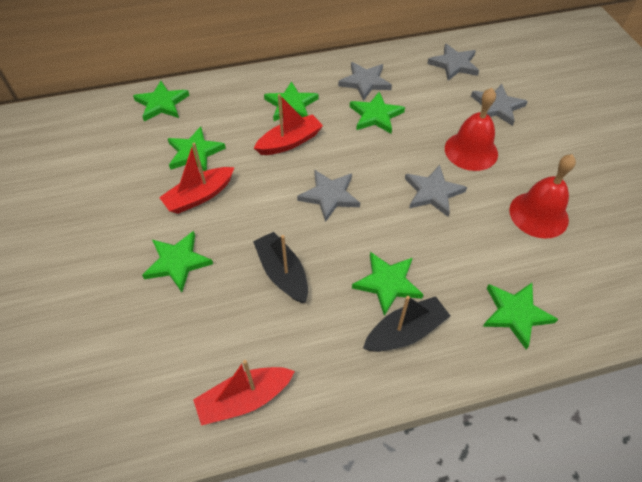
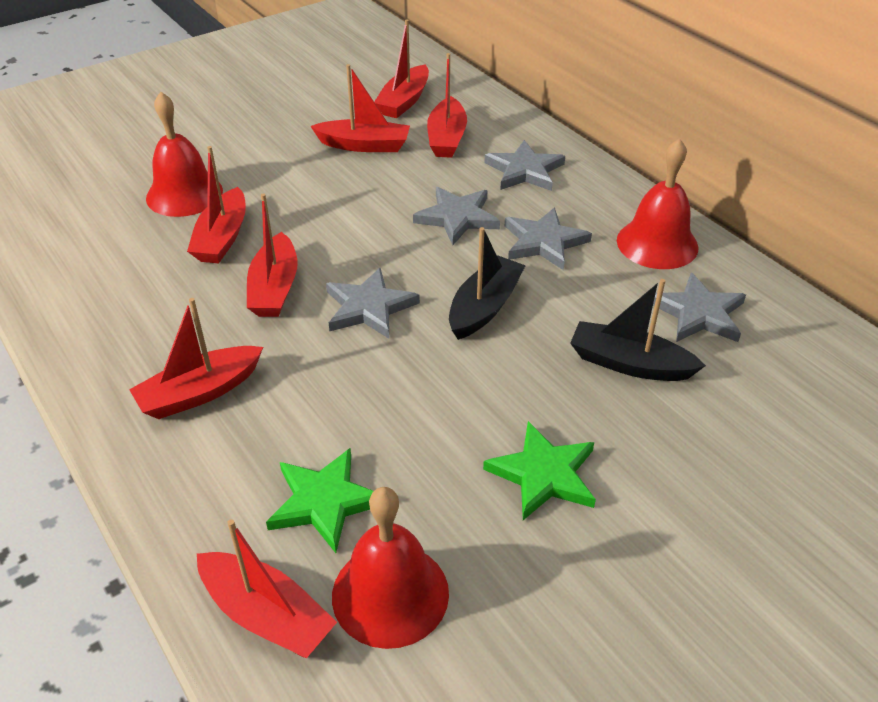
green star: 7 -> 2
red bell: 2 -> 3
red boat: 3 -> 7

